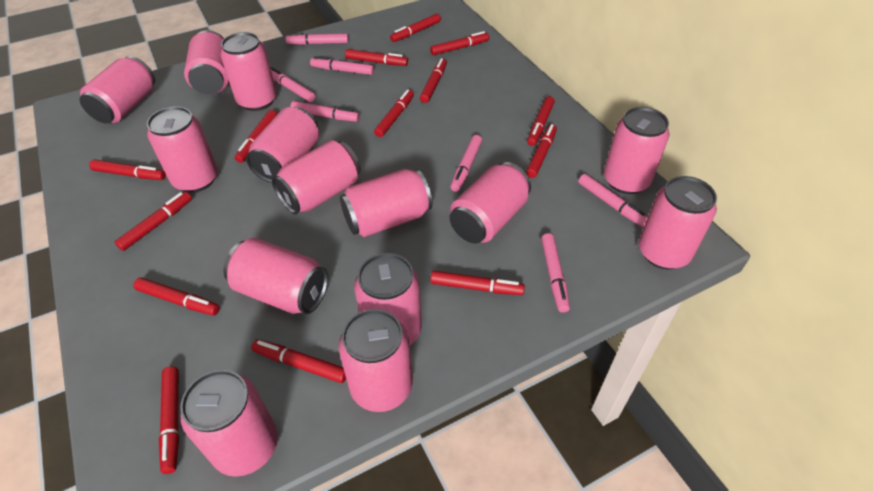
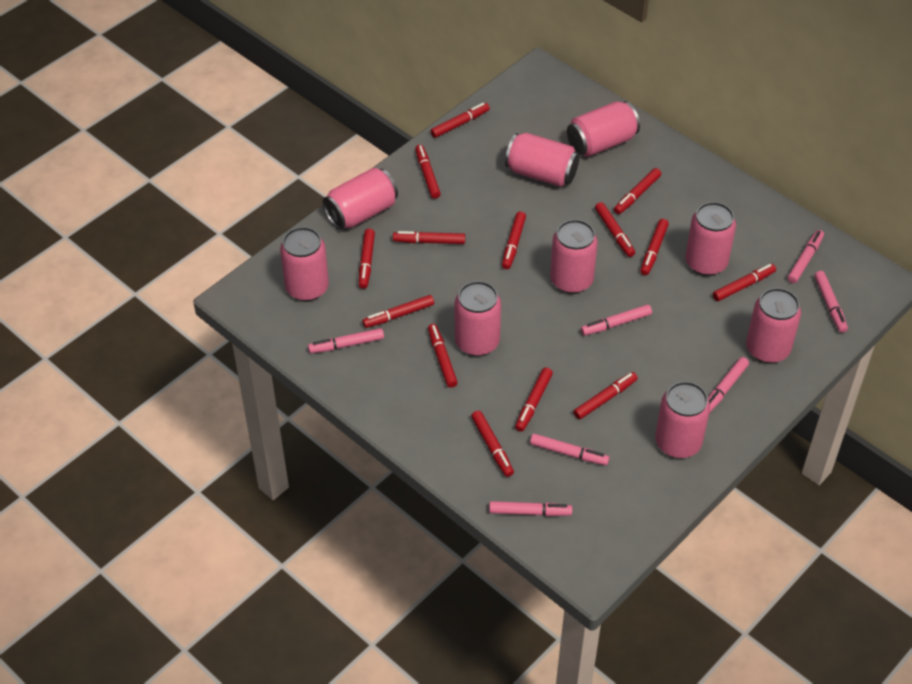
pink can: 14 -> 9

